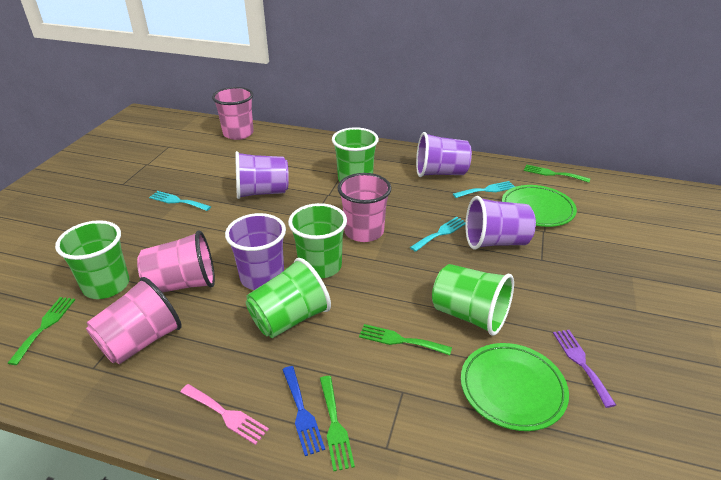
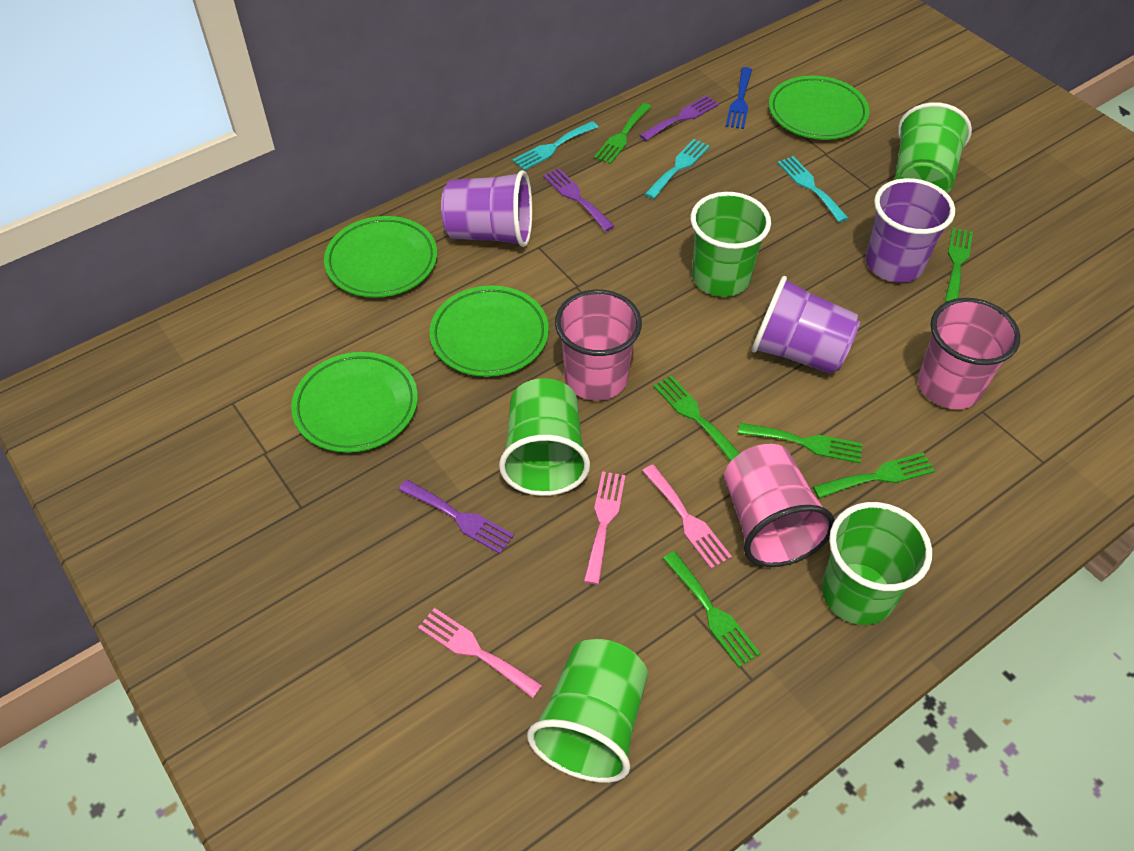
green fork: 4 -> 6
green plate: 2 -> 4
pink cup: 4 -> 3
pink fork: 1 -> 3
purple cup: 4 -> 3
purple fork: 1 -> 3

